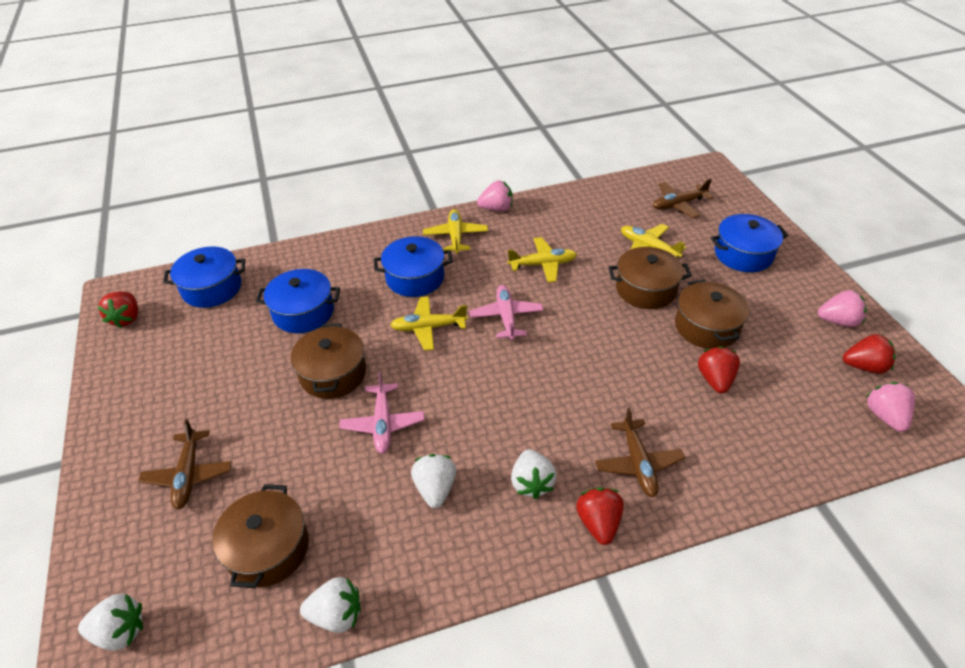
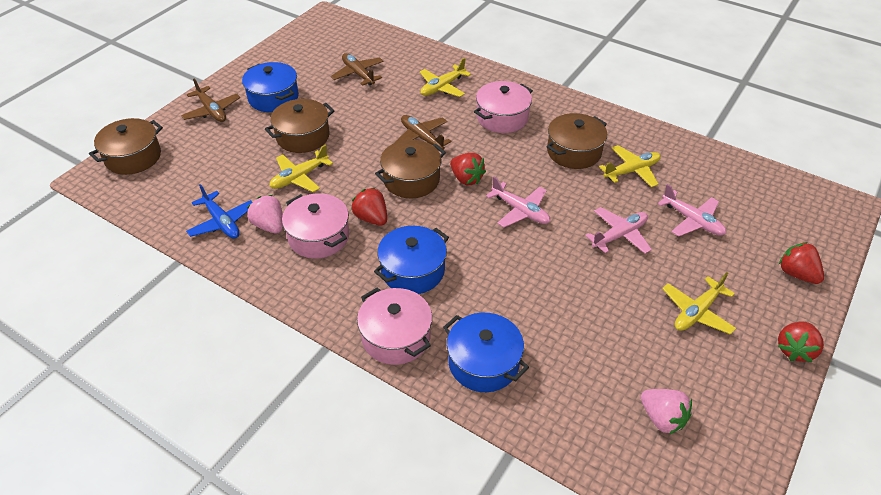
blue plane: 0 -> 1
blue pot: 4 -> 3
pink plane: 2 -> 3
pink pot: 0 -> 3
pink strawberry: 3 -> 2
white strawberry: 4 -> 0

